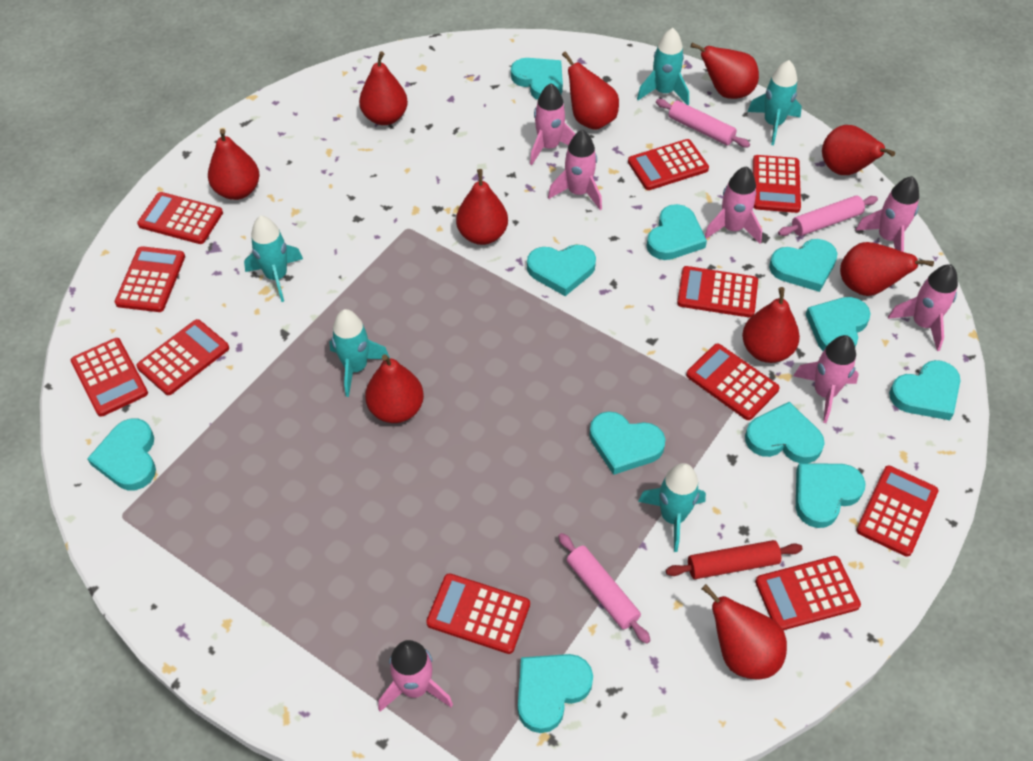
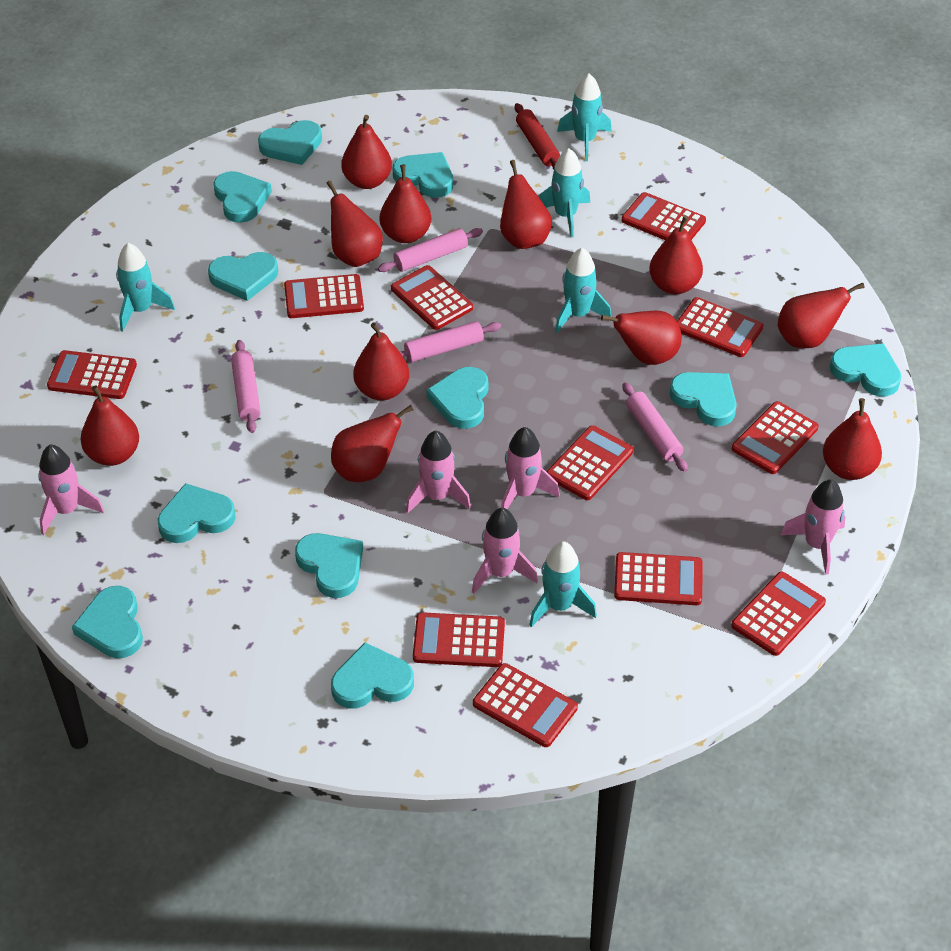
pink rocket: 7 -> 5
pink rolling pin: 3 -> 4
red pear: 10 -> 11

